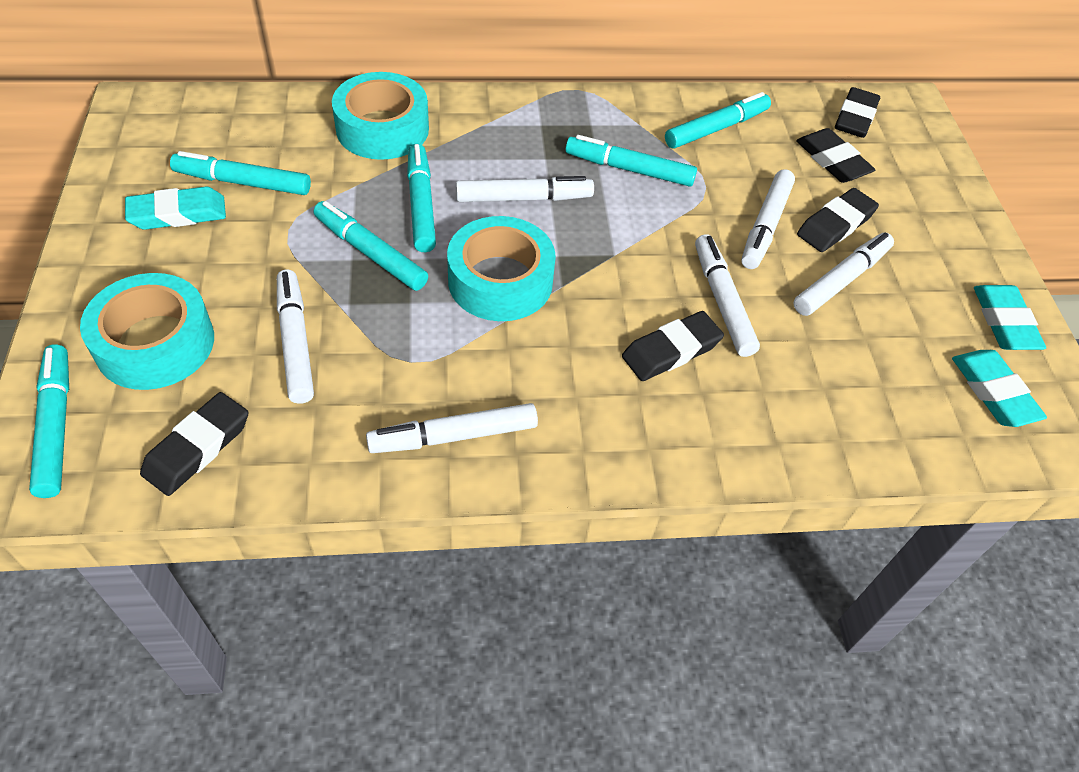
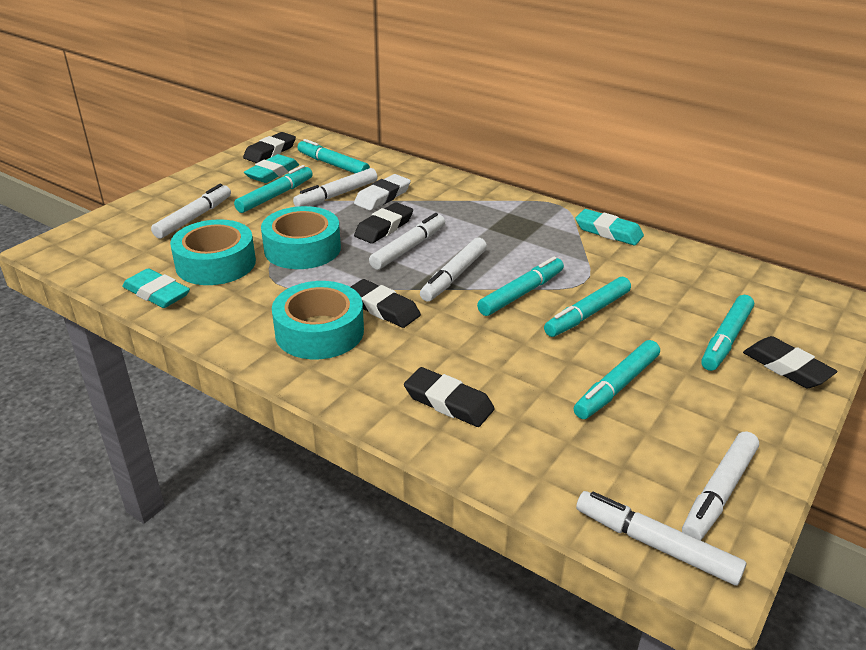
white eraser: 0 -> 1

